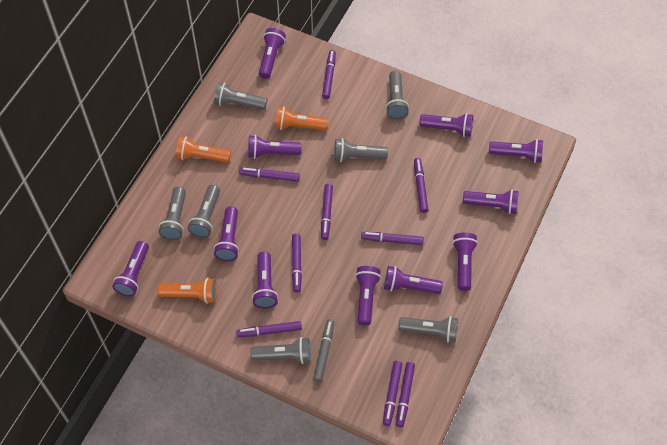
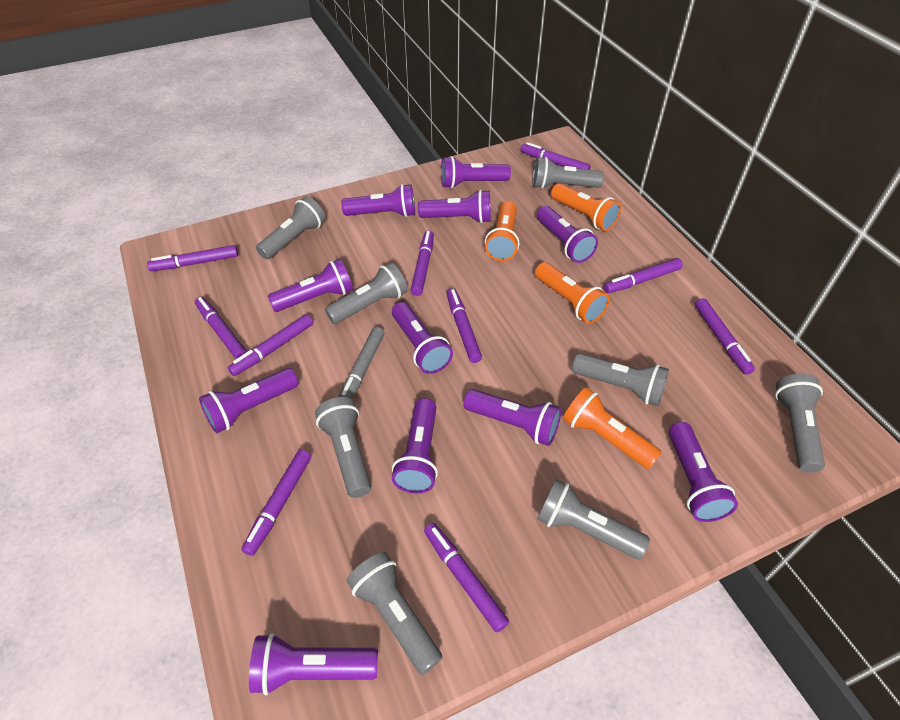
grey flashlight: 7 -> 8
orange flashlight: 3 -> 4
purple marker: 9 -> 10

